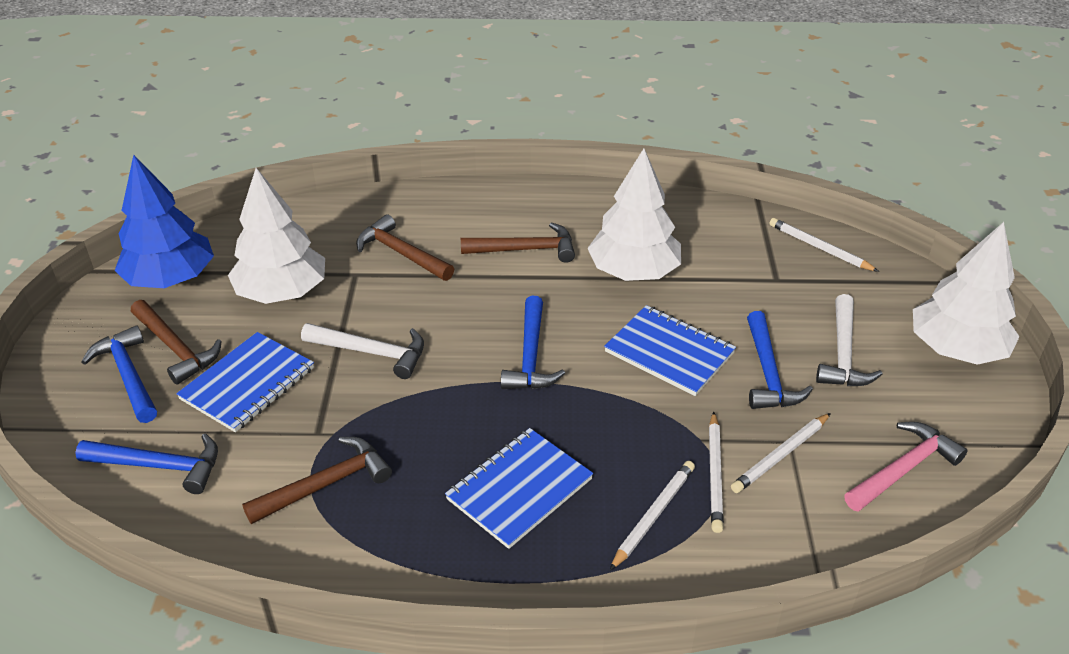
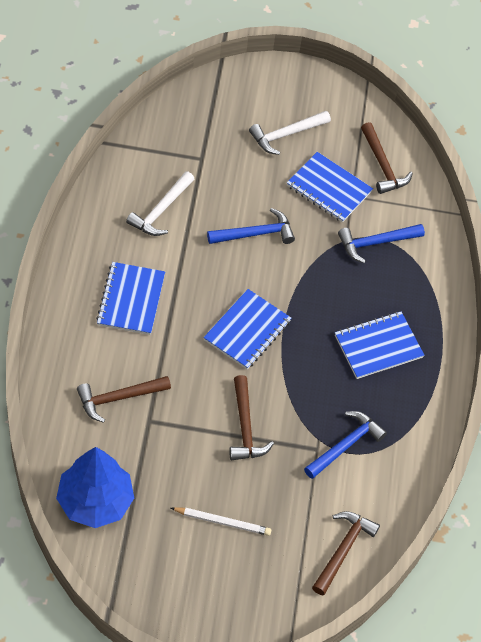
blue hammer: 4 -> 3
blue notebook: 3 -> 4
pink hammer: 1 -> 0
white pencil: 4 -> 1
white tree: 3 -> 0

